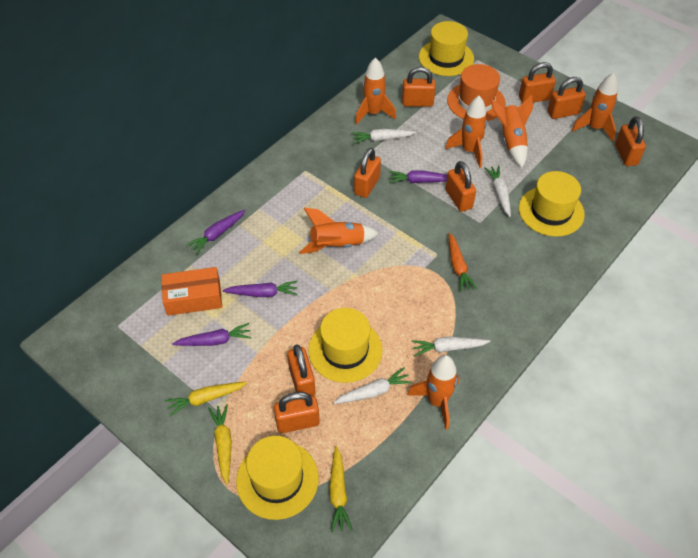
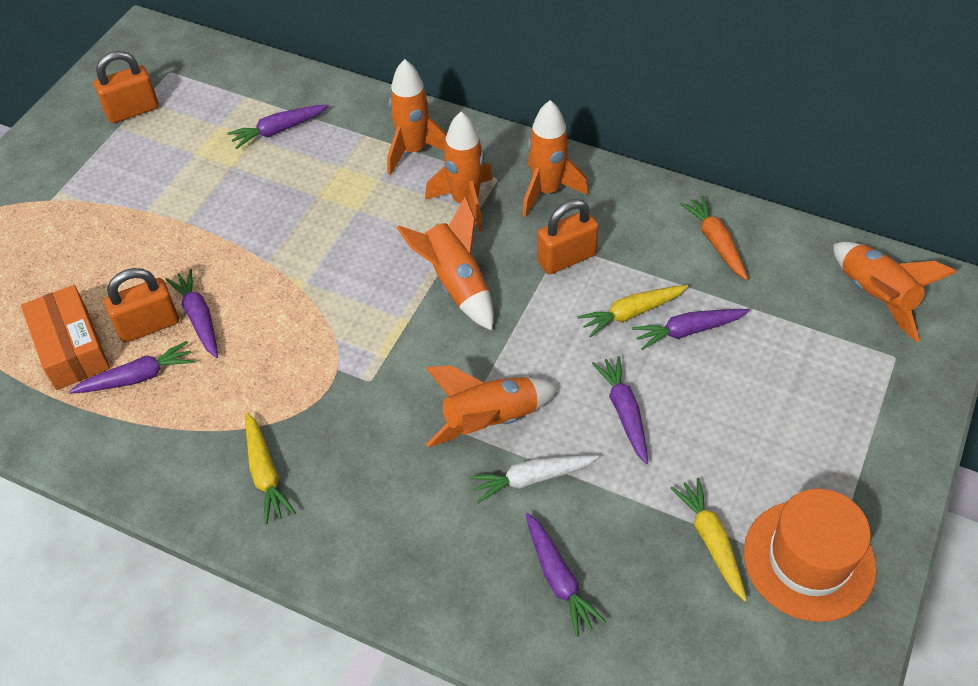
orange padlock: 8 -> 3
purple carrot: 4 -> 6
white carrot: 4 -> 1
yellow hat: 4 -> 0

